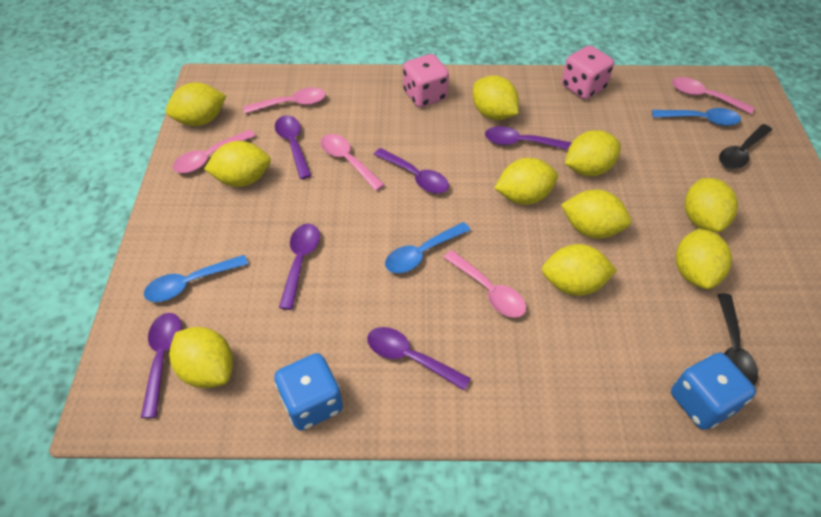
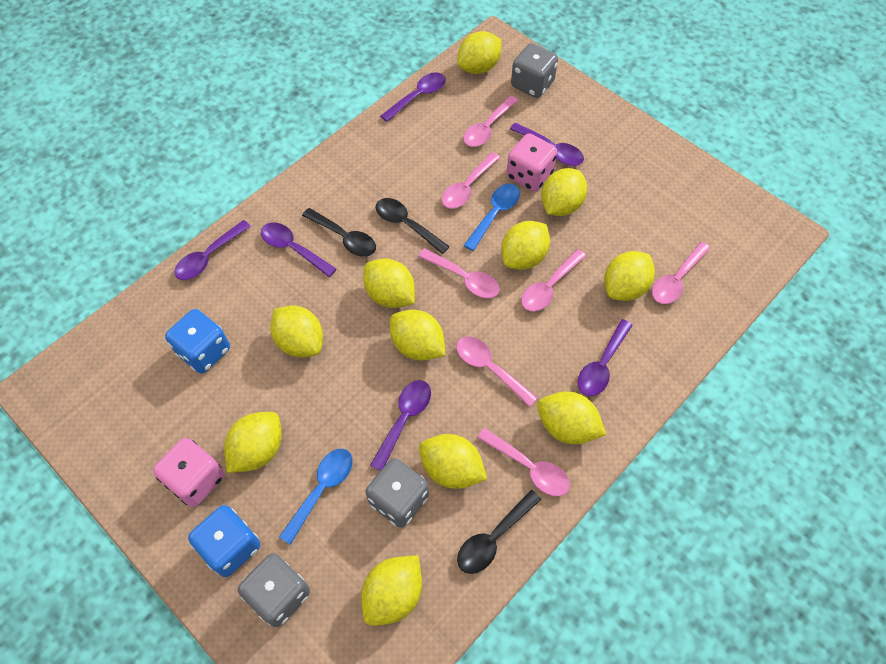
black spoon: 2 -> 3
blue spoon: 3 -> 2
grey dice: 0 -> 3
pink spoon: 5 -> 7
yellow lemon: 10 -> 11

